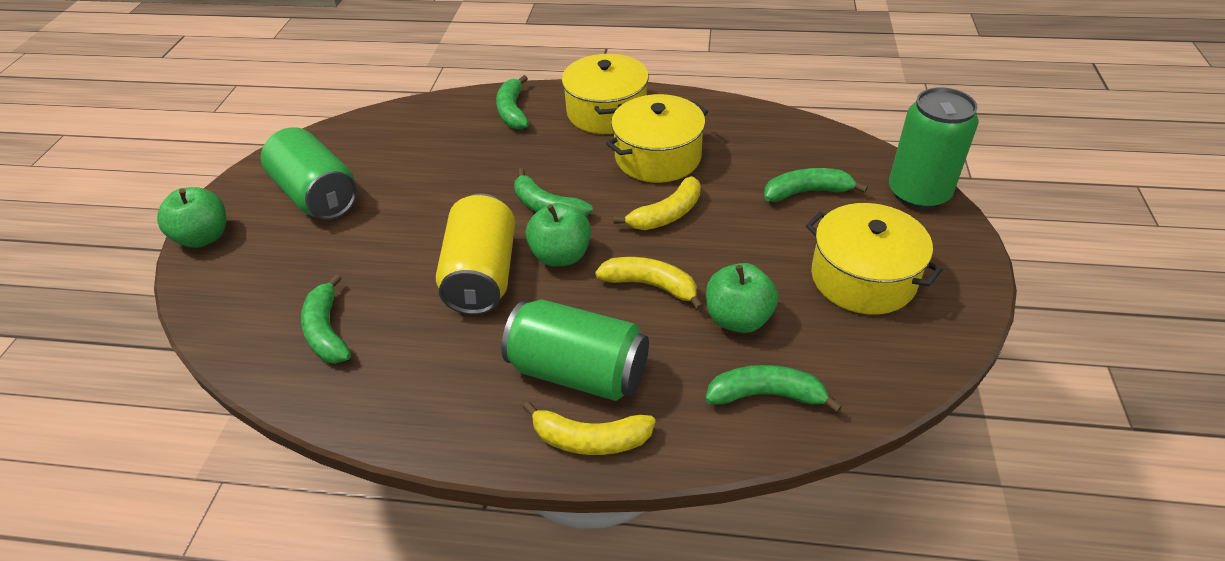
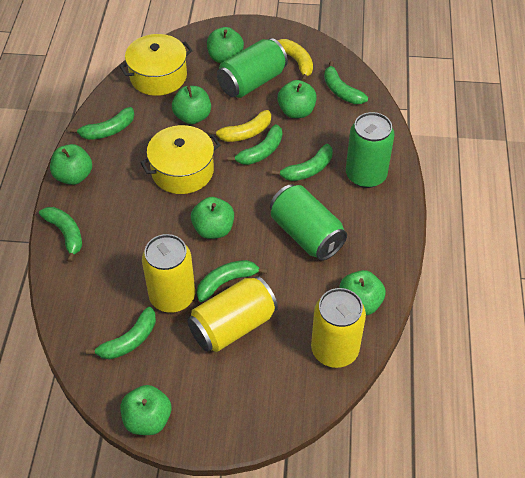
green apple: 3 -> 7
green banana: 5 -> 7
yellow banana: 3 -> 2
yellow can: 1 -> 3
yellow pot: 3 -> 2

